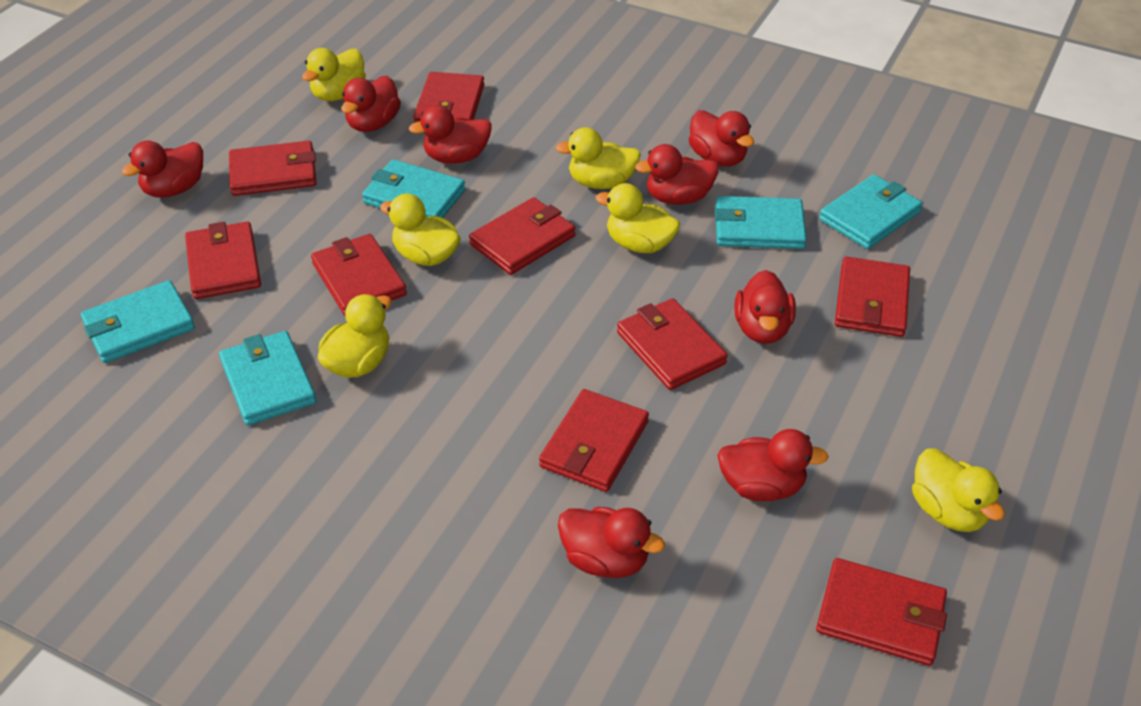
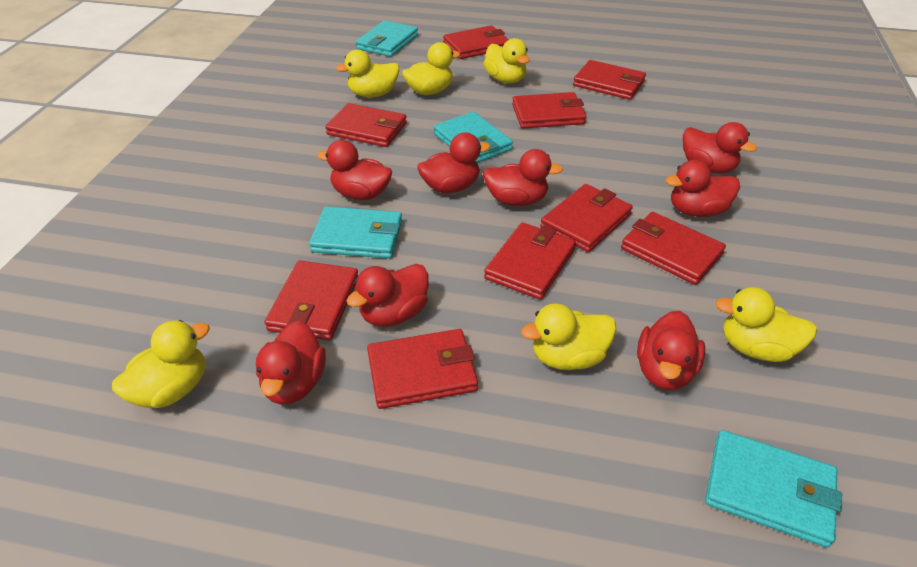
turquoise wallet: 5 -> 4

